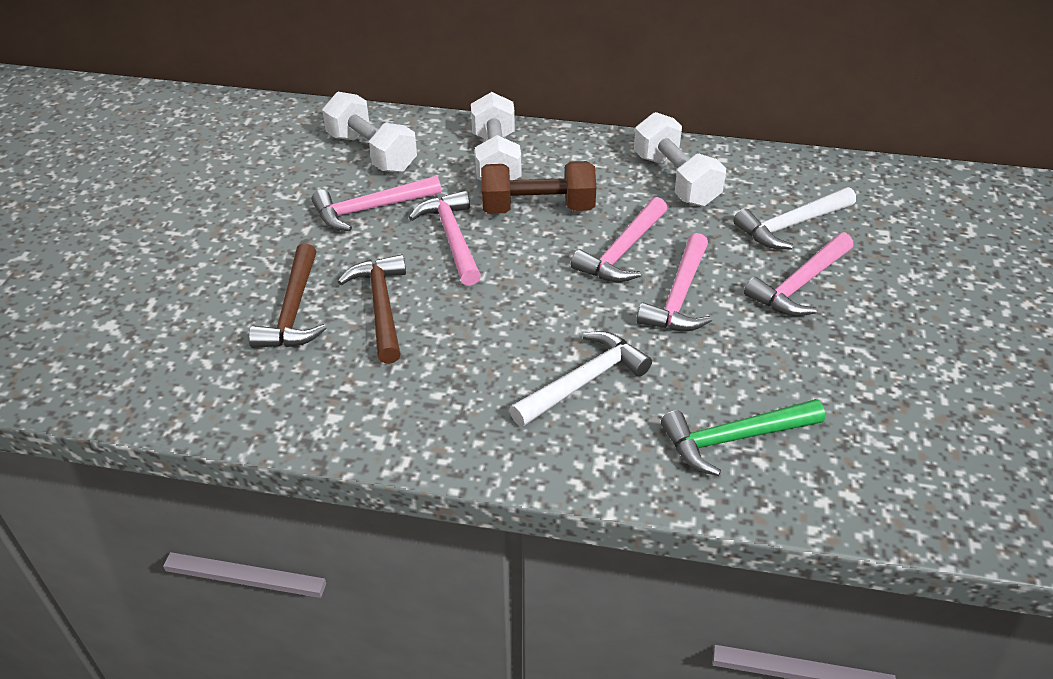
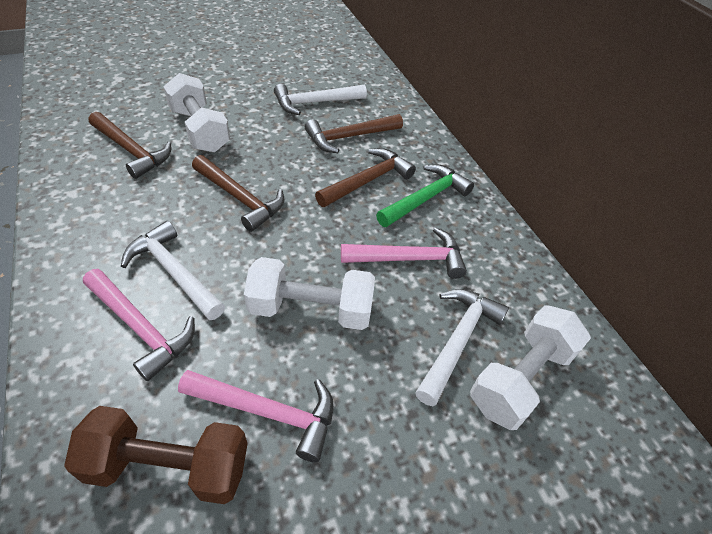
brown hammer: 2 -> 4
pink hammer: 5 -> 3
white hammer: 2 -> 3

